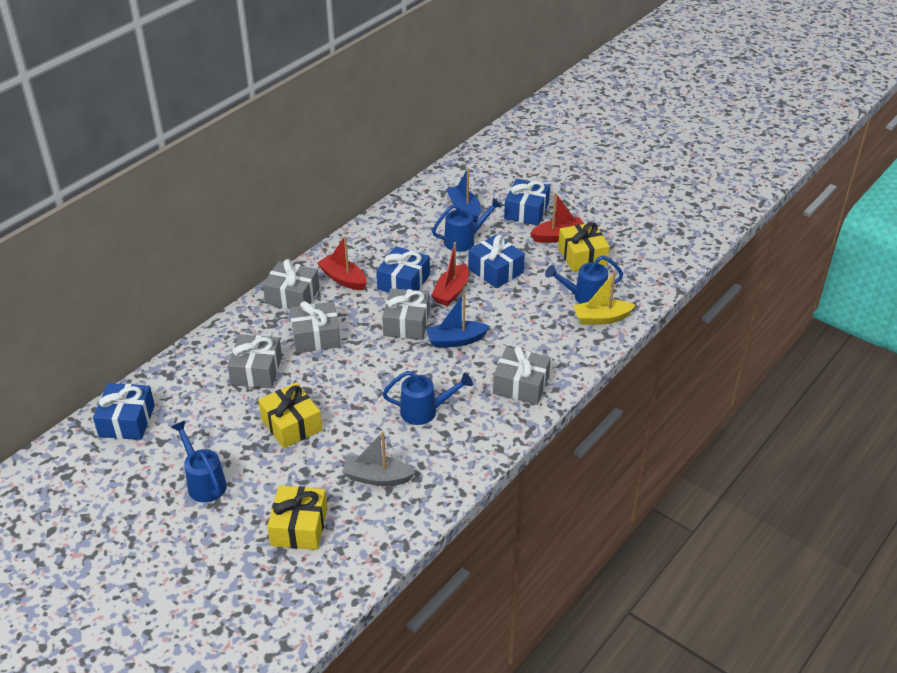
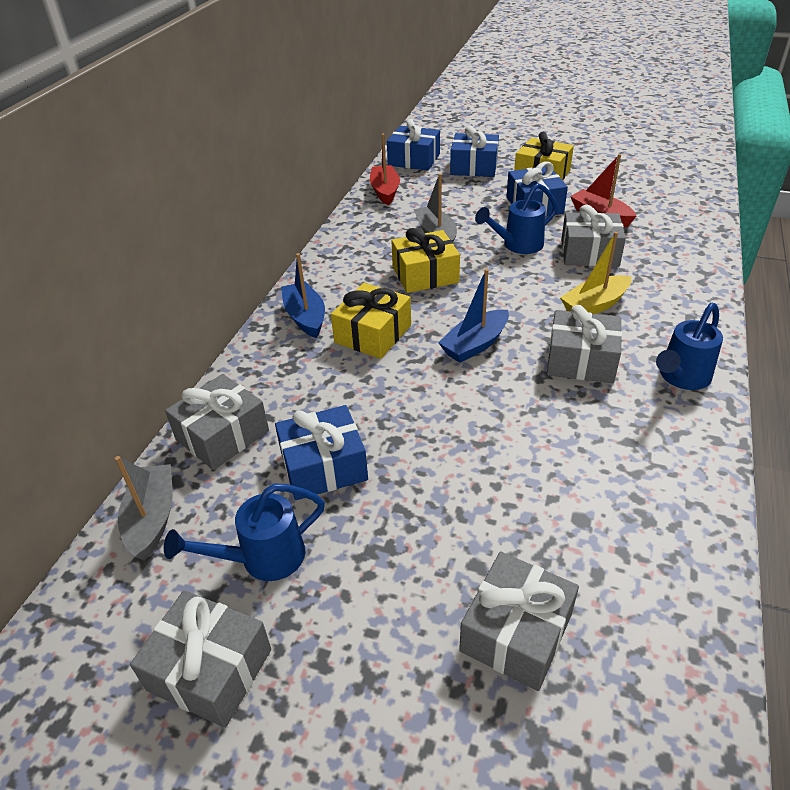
blue watering can: 4 -> 3
grey boat: 1 -> 2
red boat: 3 -> 2

